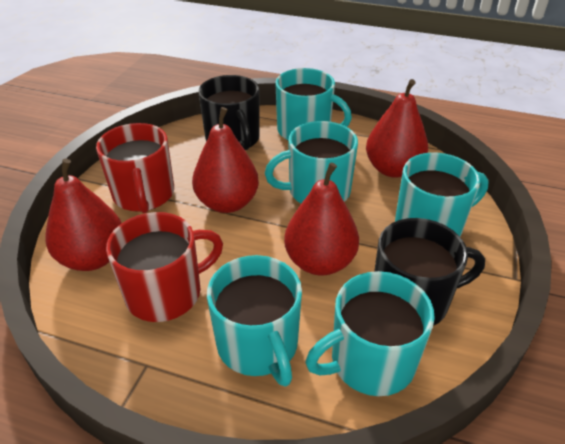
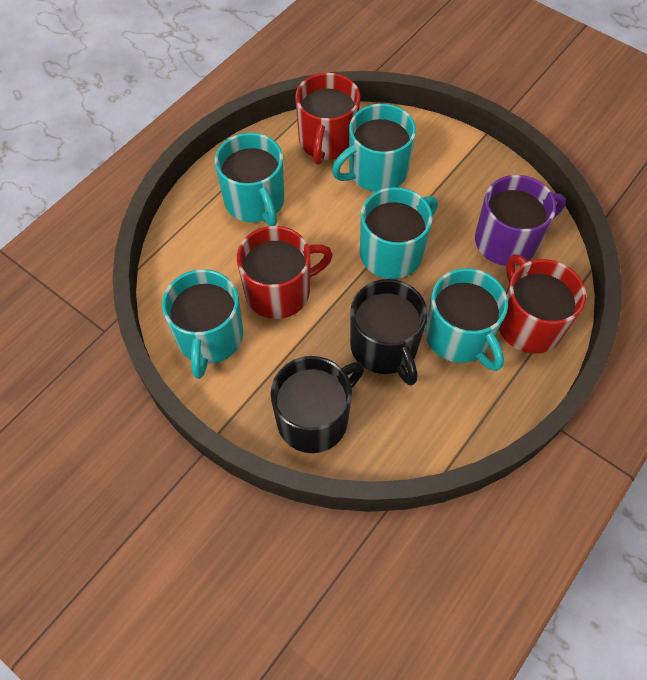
purple mug: 0 -> 1
red mug: 2 -> 3
red pear: 4 -> 0

